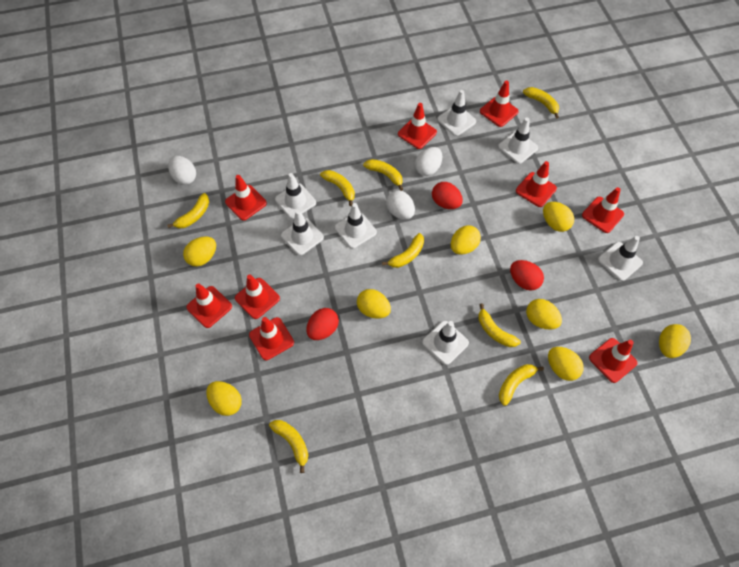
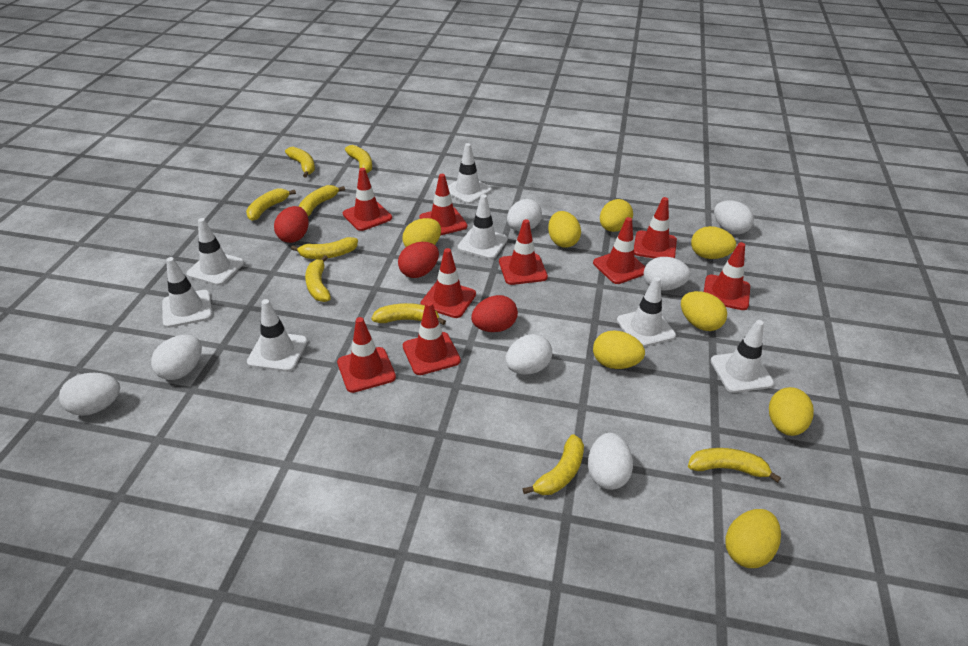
white egg: 3 -> 7
yellow banana: 8 -> 9

